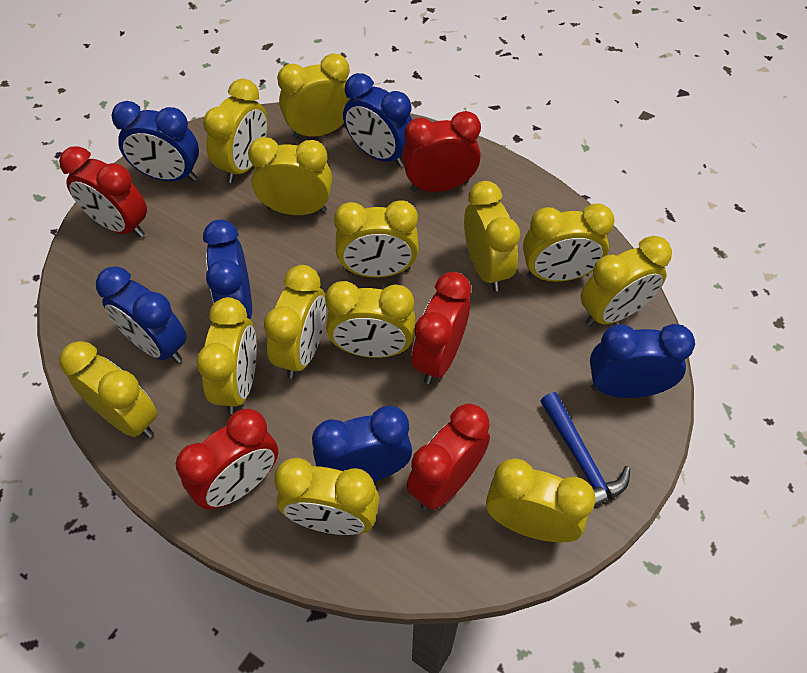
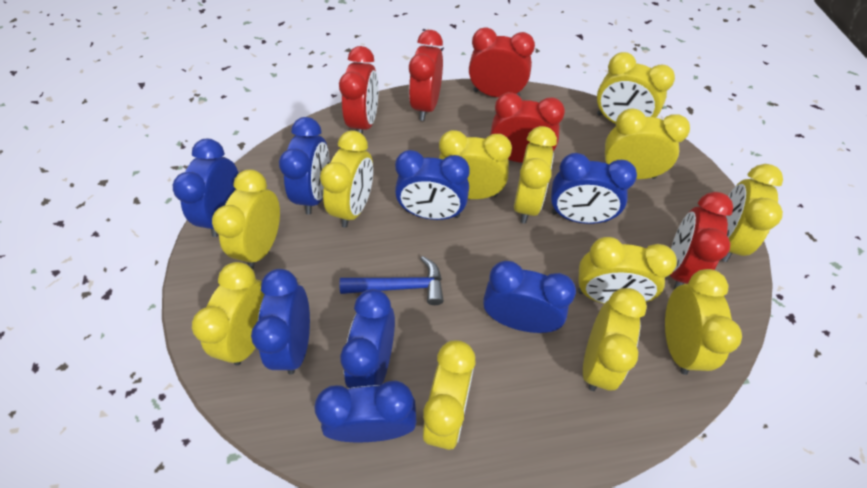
blue clock: 6 -> 8
yellow clock: 13 -> 12

